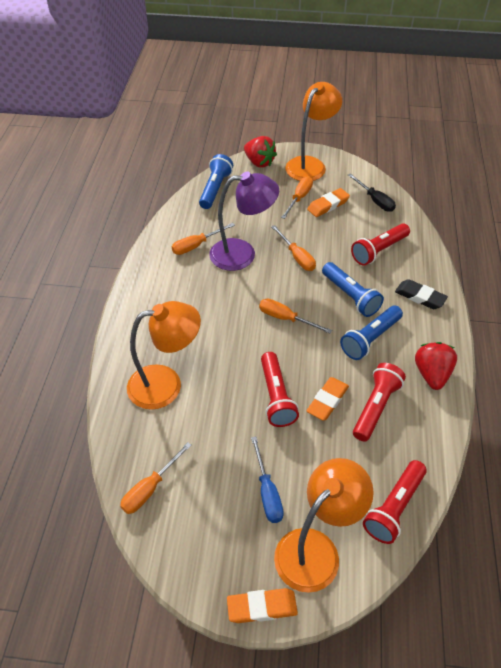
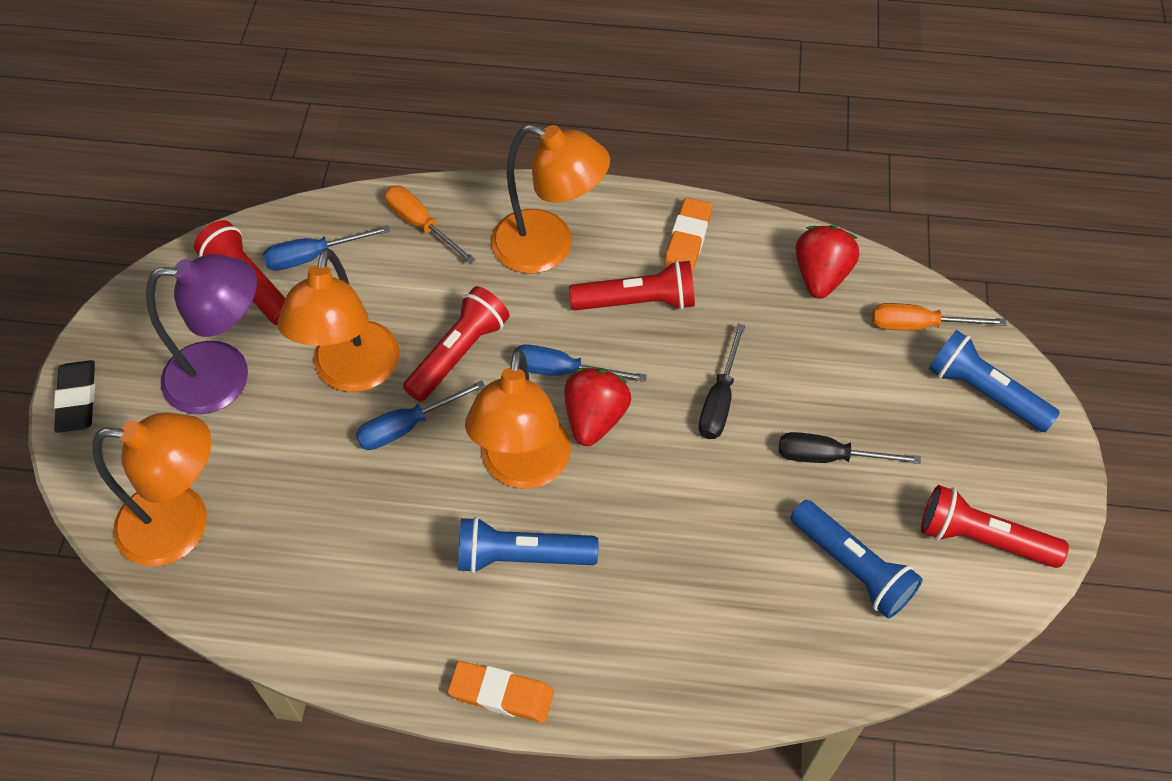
black screwdriver: 1 -> 2
blue screwdriver: 1 -> 3
orange eraser: 3 -> 2
orange lamp: 3 -> 4
orange screwdriver: 5 -> 2

